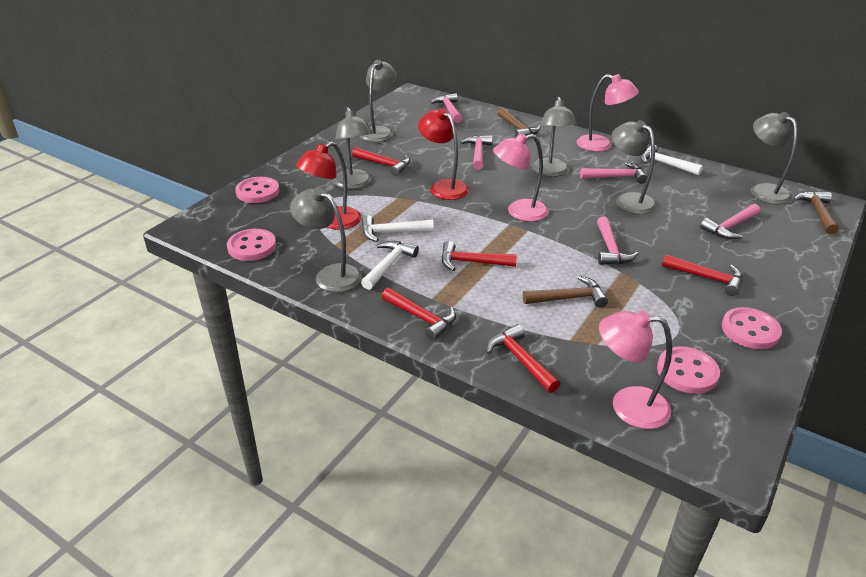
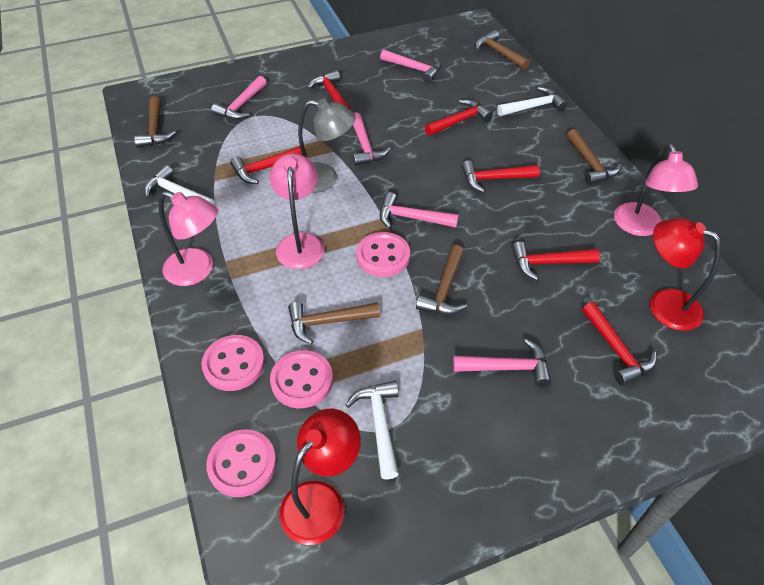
brown hammer: 3 -> 5
grey lamp: 6 -> 1
red hammer: 5 -> 6

